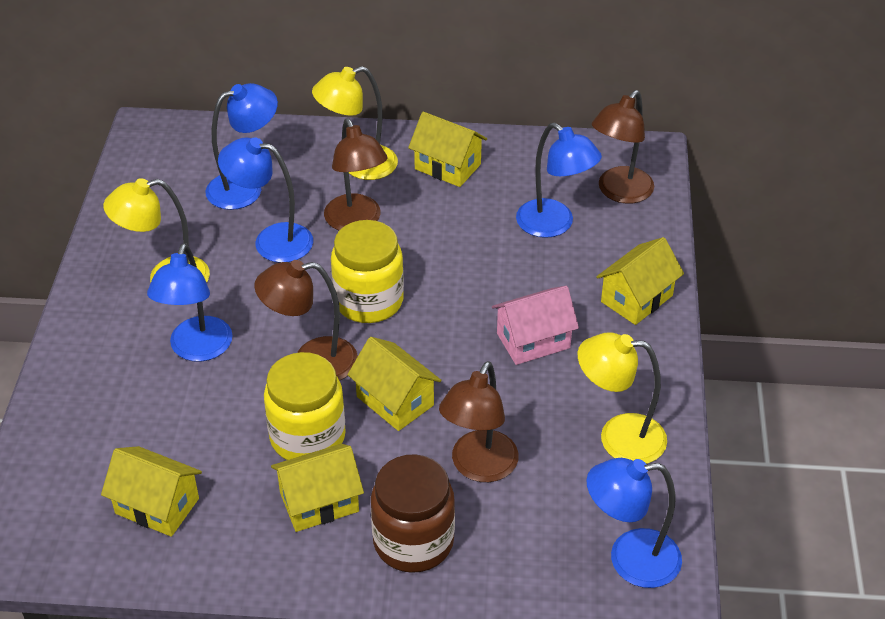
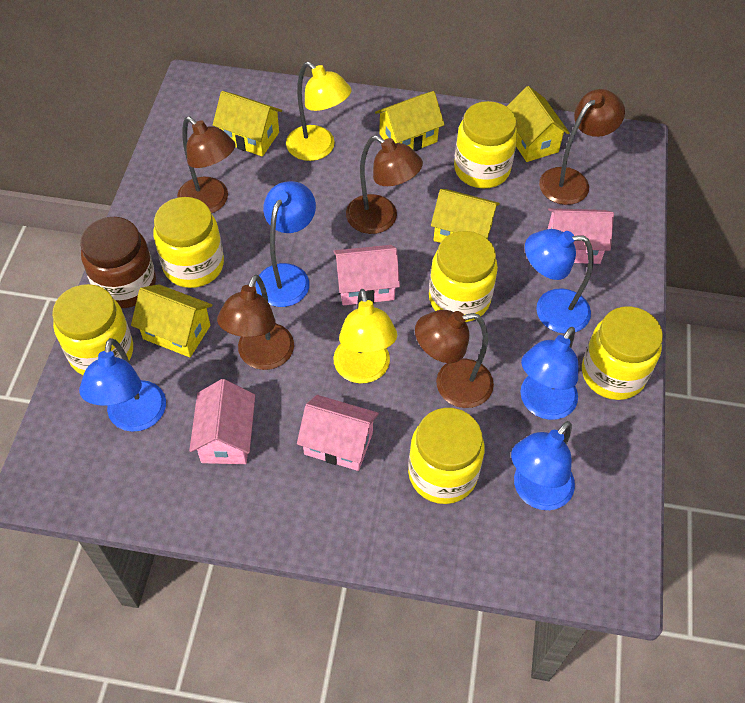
brown lamp: 4 -> 5
pink house: 1 -> 4
yellow jar: 2 -> 6
yellow lamp: 3 -> 2

